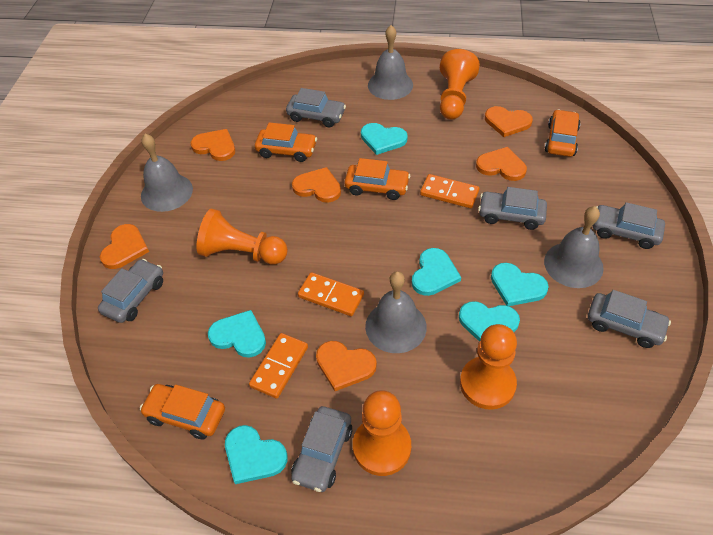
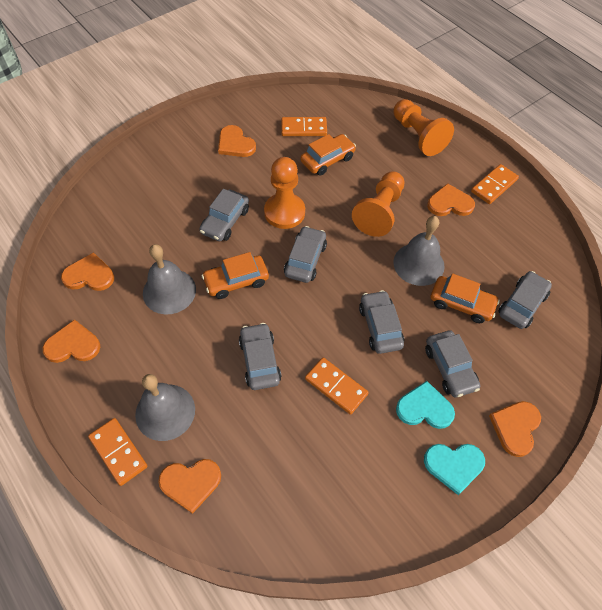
grey bell: 4 -> 3
orange car: 4 -> 3
orange domino: 3 -> 4
orange pawn: 4 -> 3
turquoise heart: 6 -> 2

